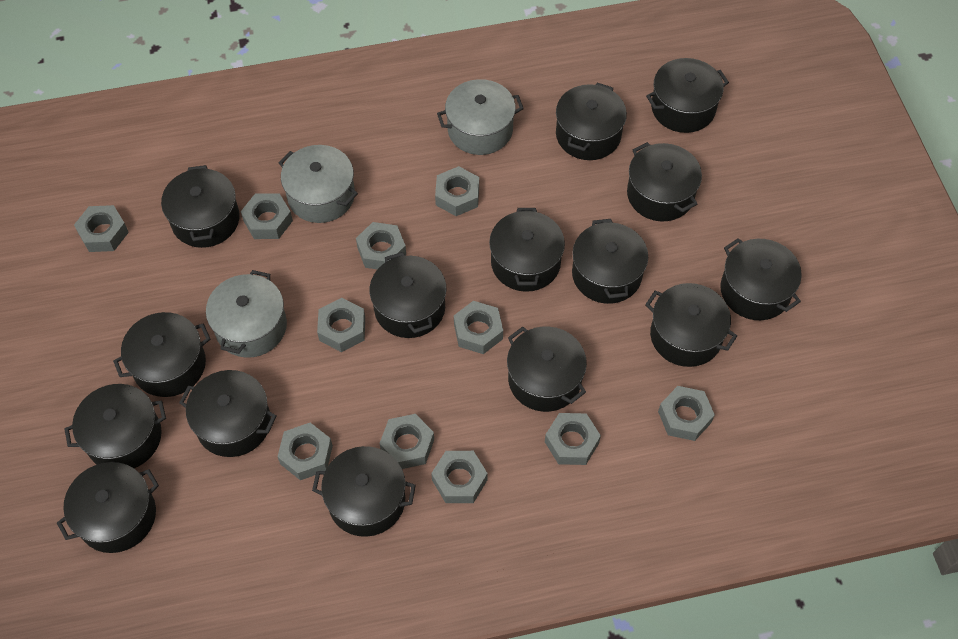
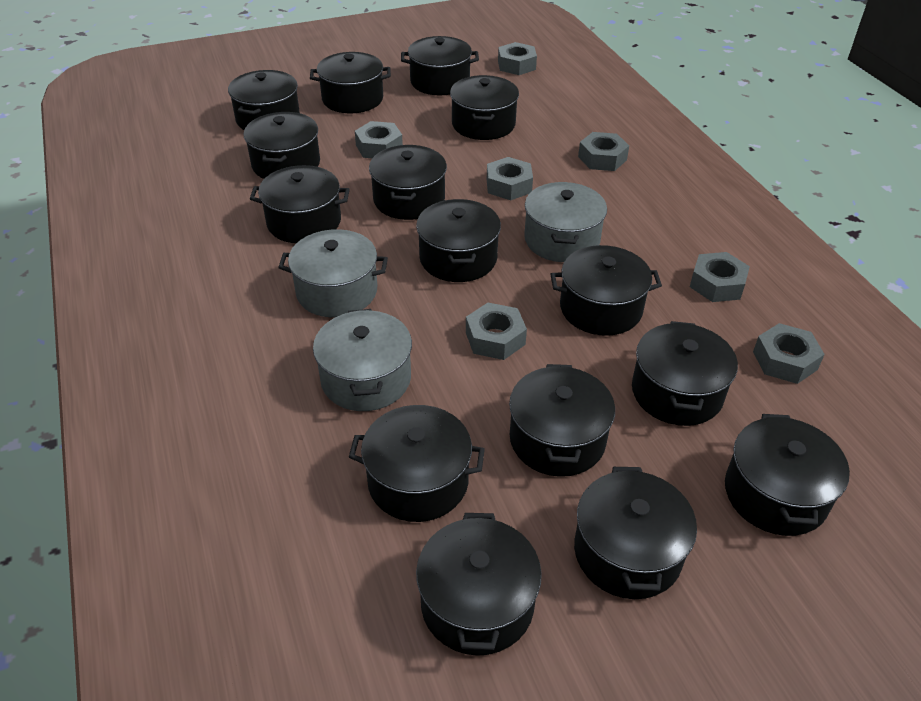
grey nut: 11 -> 7

